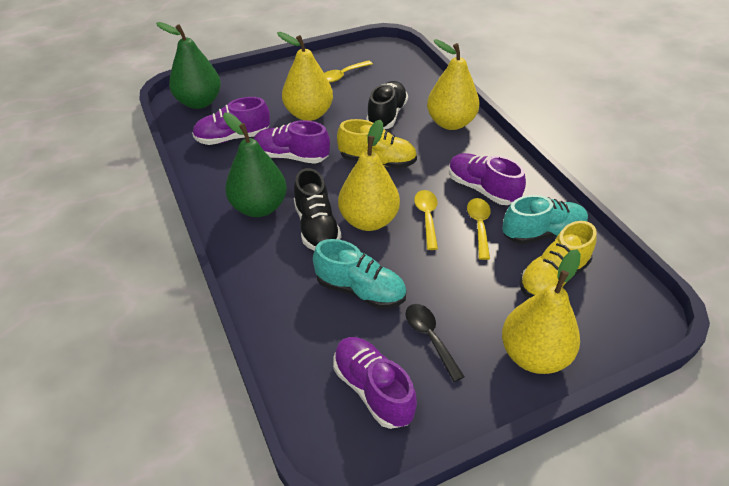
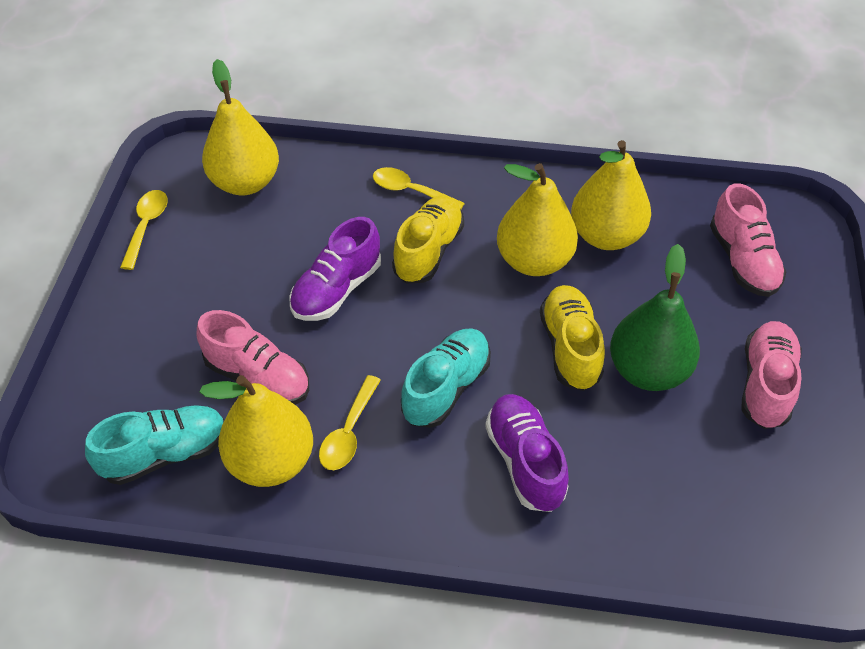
black shoe: 2 -> 0
black spoon: 1 -> 0
green pear: 2 -> 1
pink shoe: 0 -> 3
purple shoe: 4 -> 2

